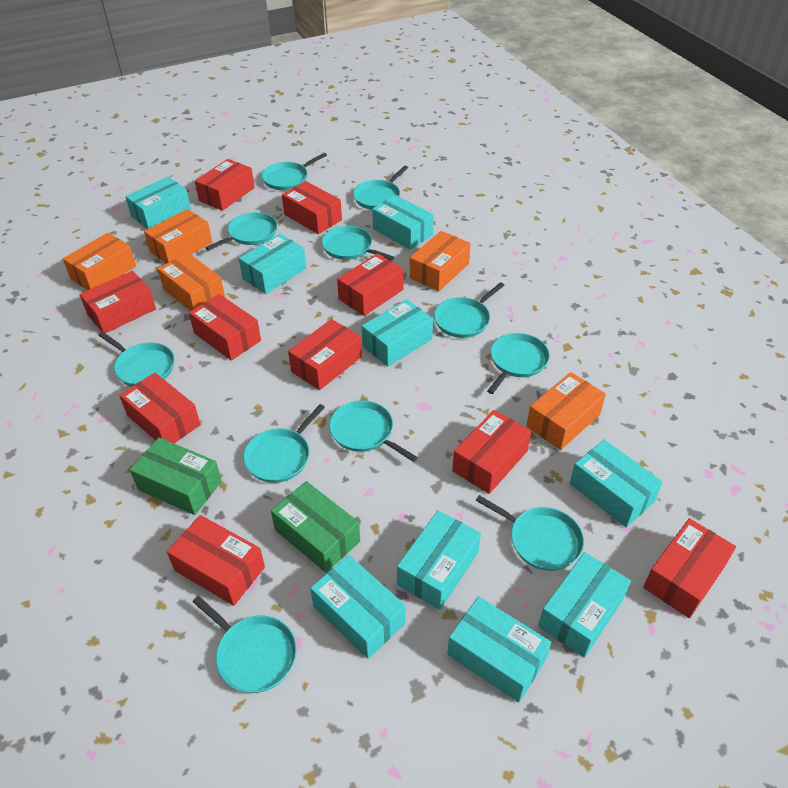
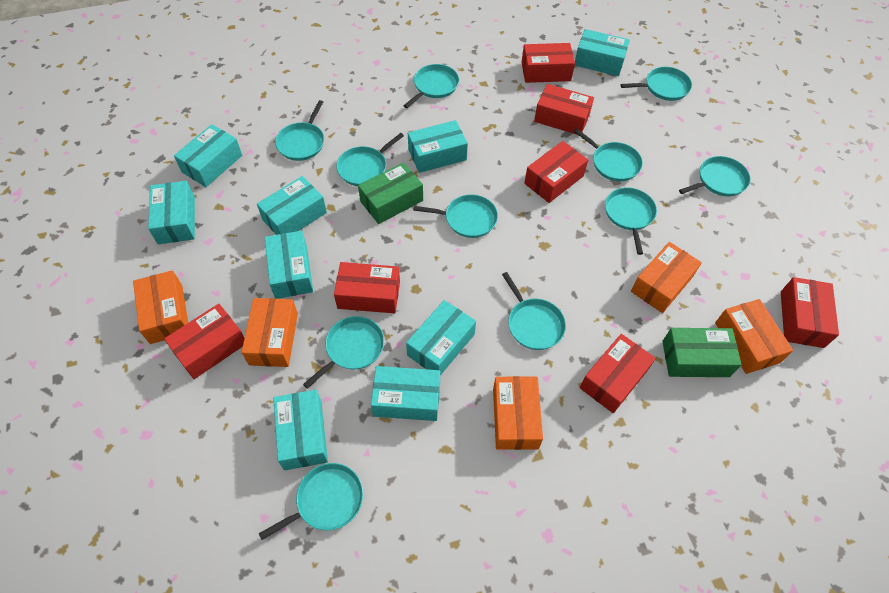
red box: 10 -> 7

